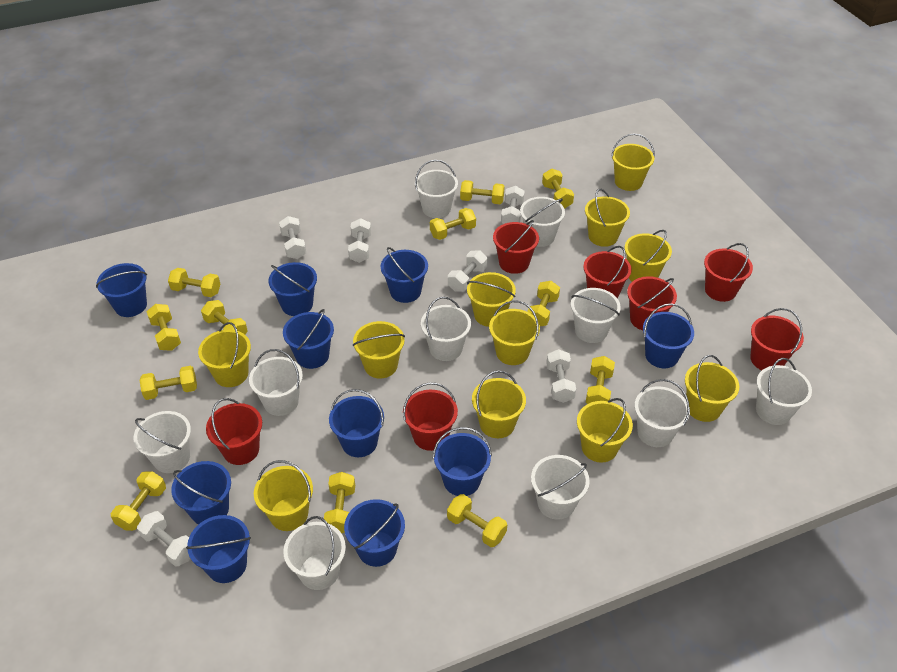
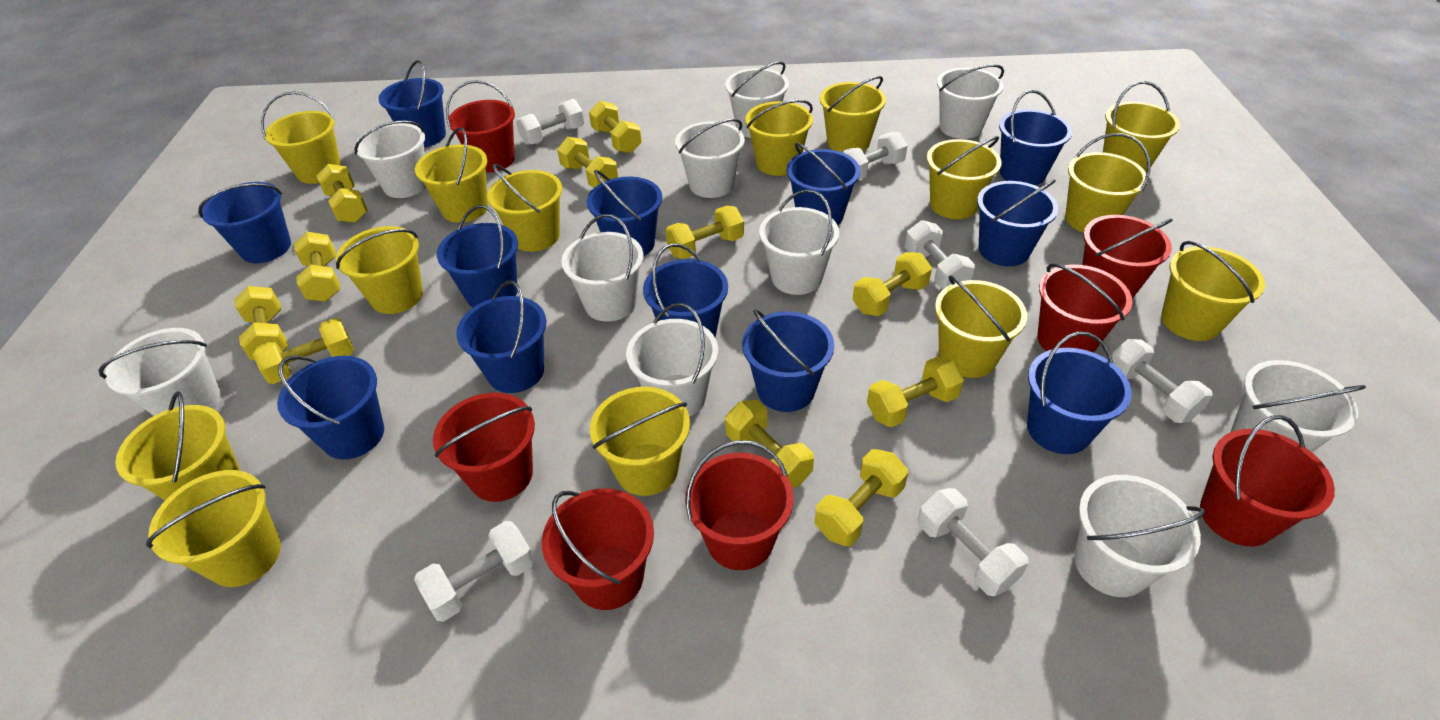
blue bucket: 10 -> 12
yellow bucket: 11 -> 14
yellow dumbbell: 12 -> 11

